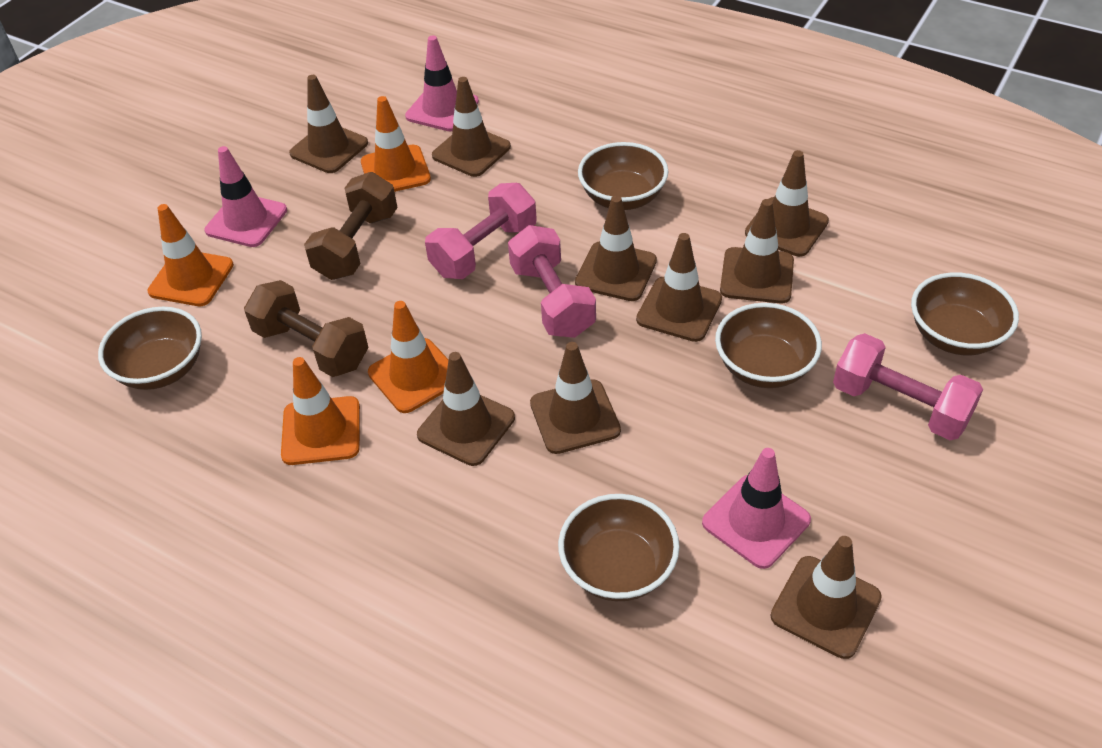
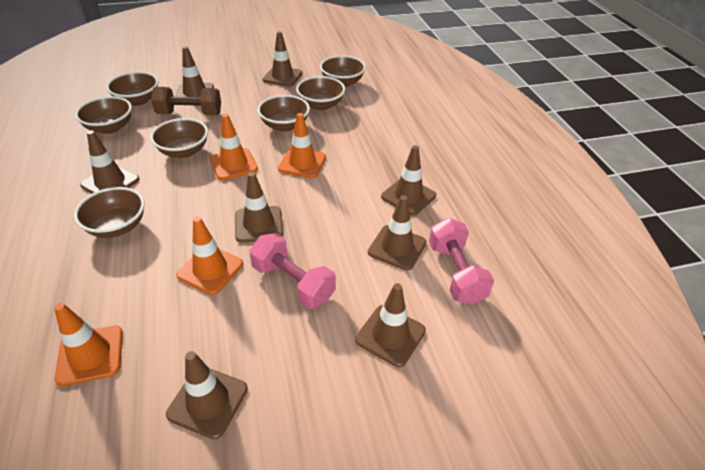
brown bowl: 5 -> 7
brown dumbbell: 2 -> 1
brown traffic cone: 9 -> 8
pink dumbbell: 3 -> 2
pink traffic cone: 3 -> 0

